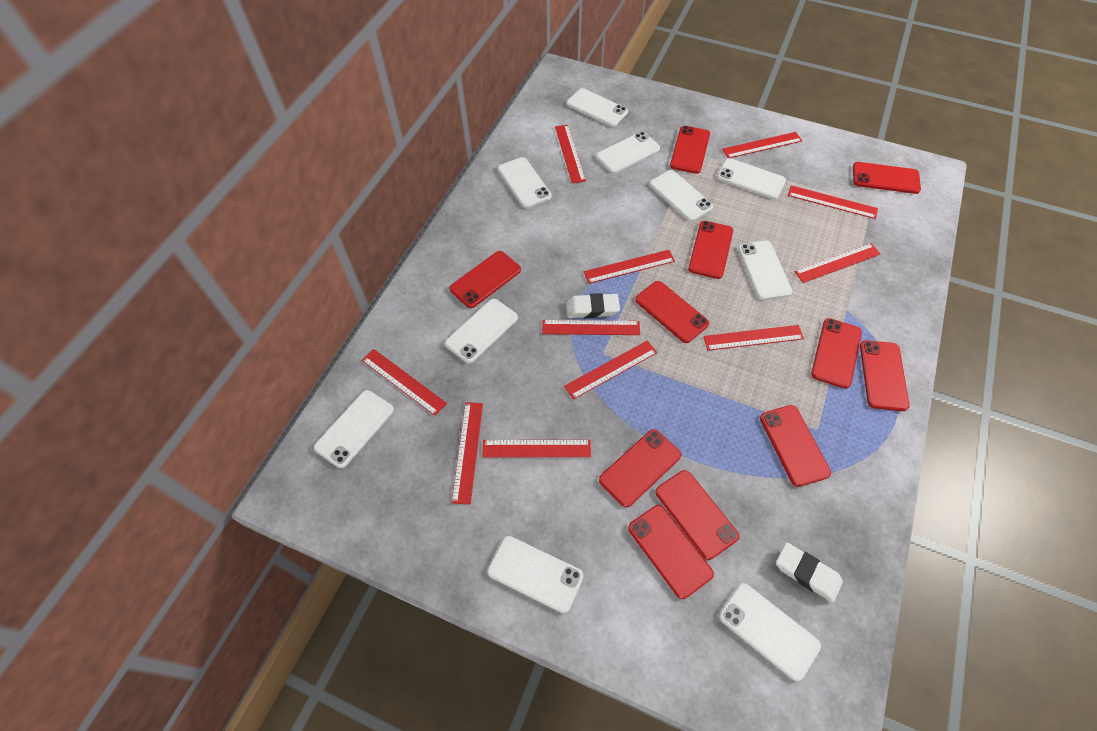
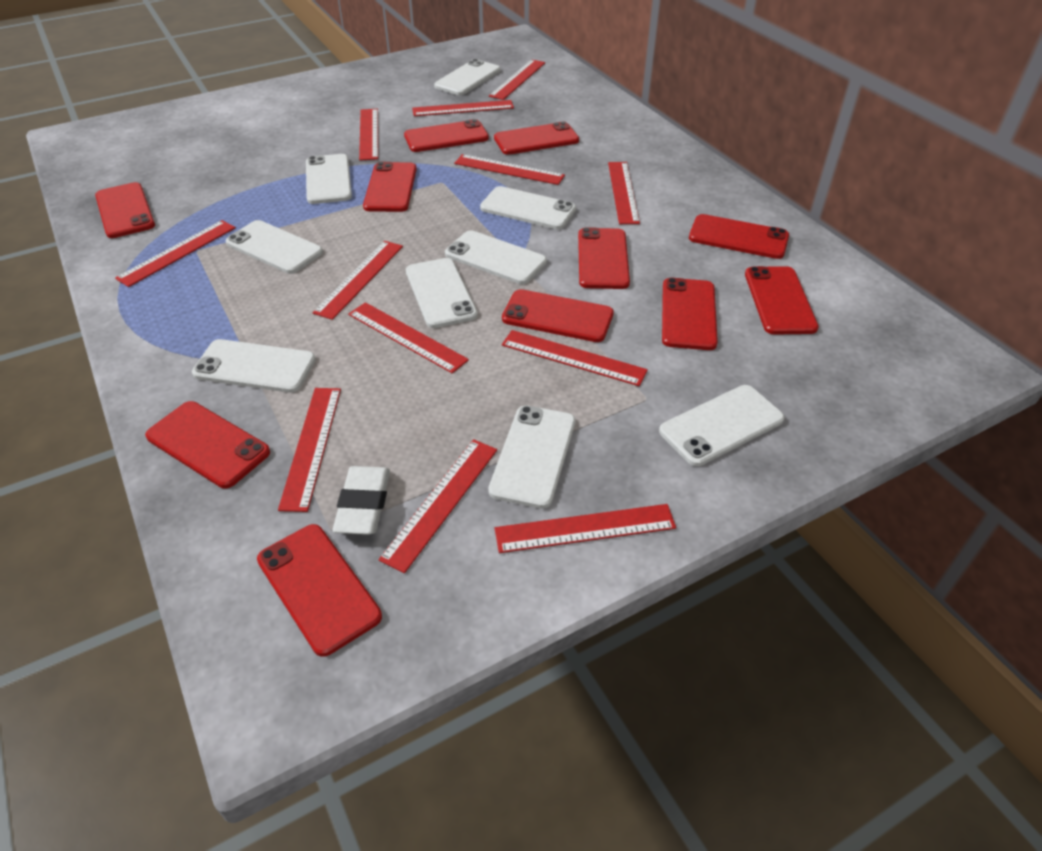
red ruler: 11 -> 12
white eraser: 2 -> 1
white phone: 10 -> 9

